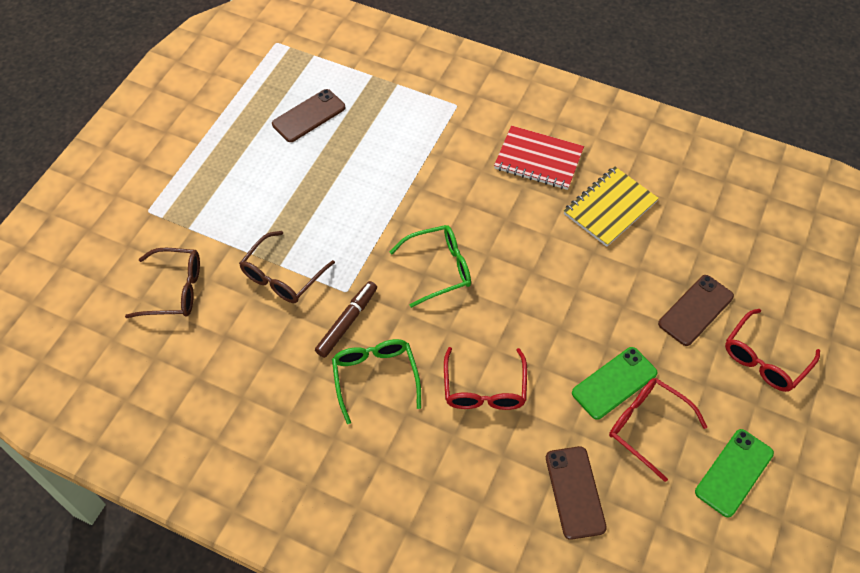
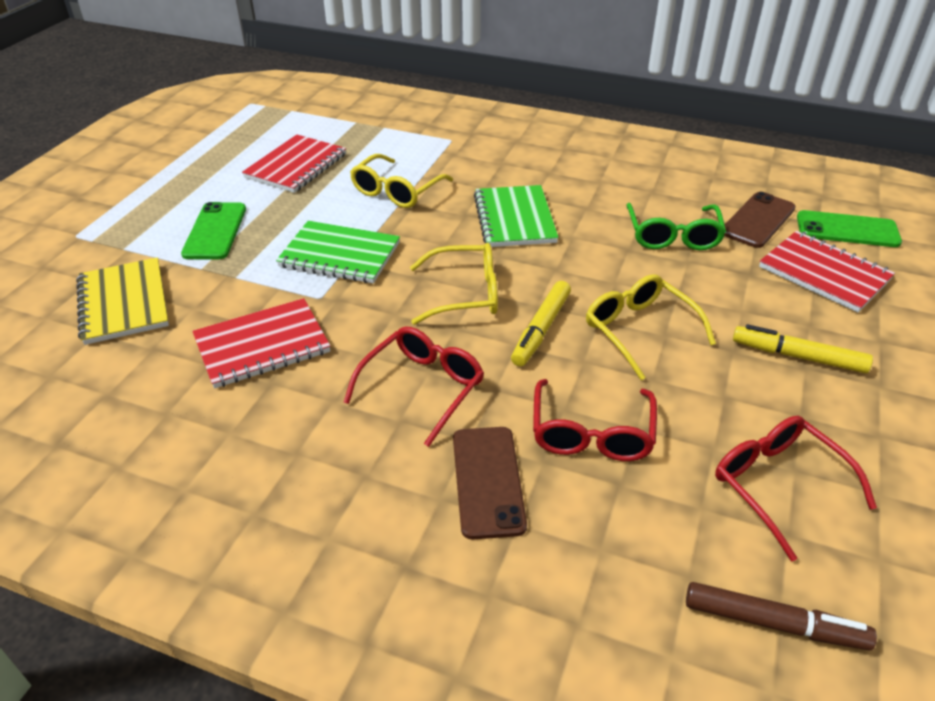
brown glasses: 2 -> 0
brown phone: 3 -> 2
green glasses: 2 -> 1
green notebook: 0 -> 2
red notebook: 1 -> 3
yellow glasses: 0 -> 3
yellow marker: 0 -> 2

